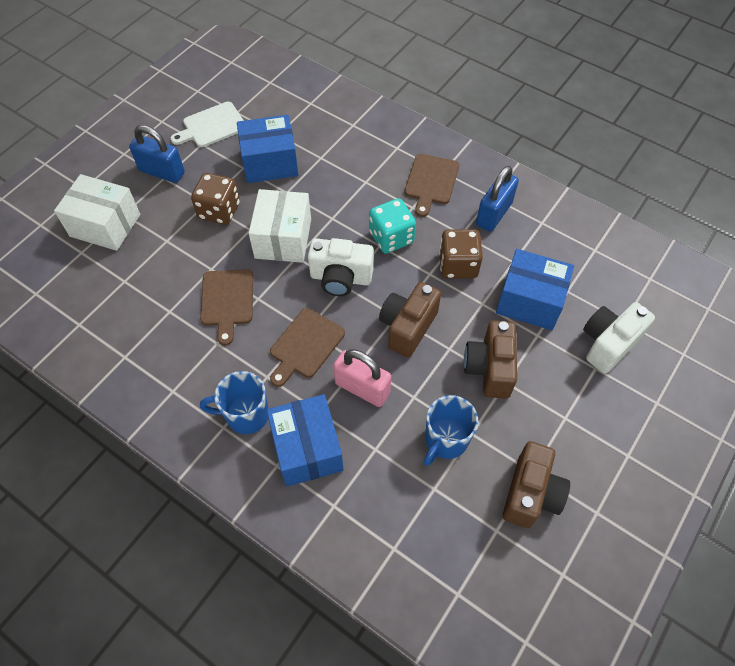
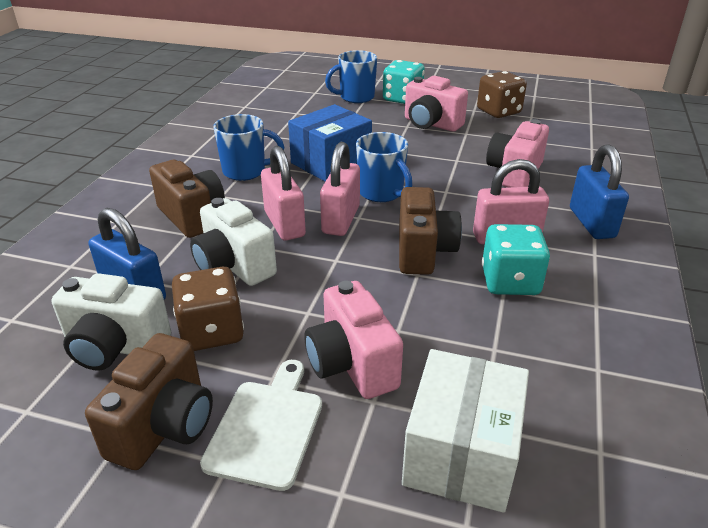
blue box: 3 -> 1
blue mug: 2 -> 3
brown cutting board: 3 -> 0
pink camera: 0 -> 3
pink padlock: 1 -> 3
turquoise dice: 1 -> 2
white box: 2 -> 1

